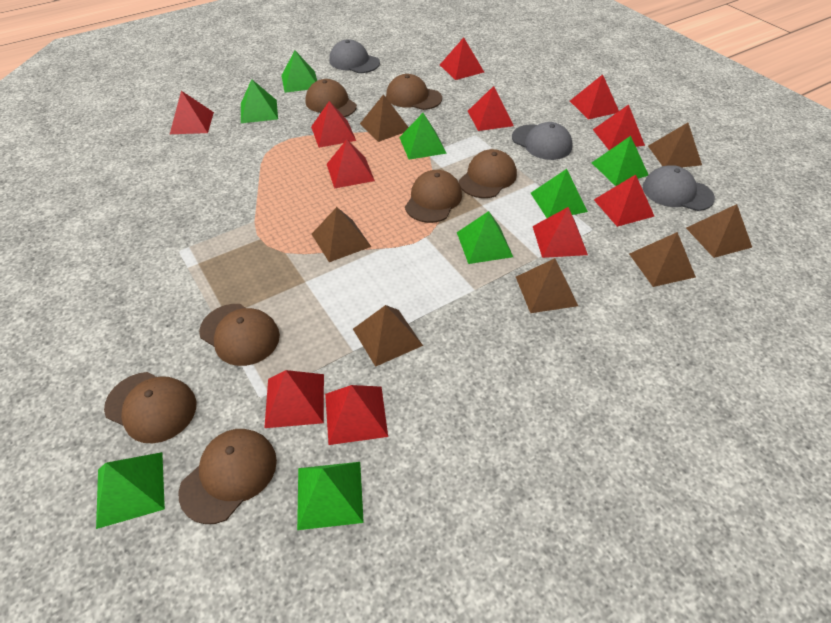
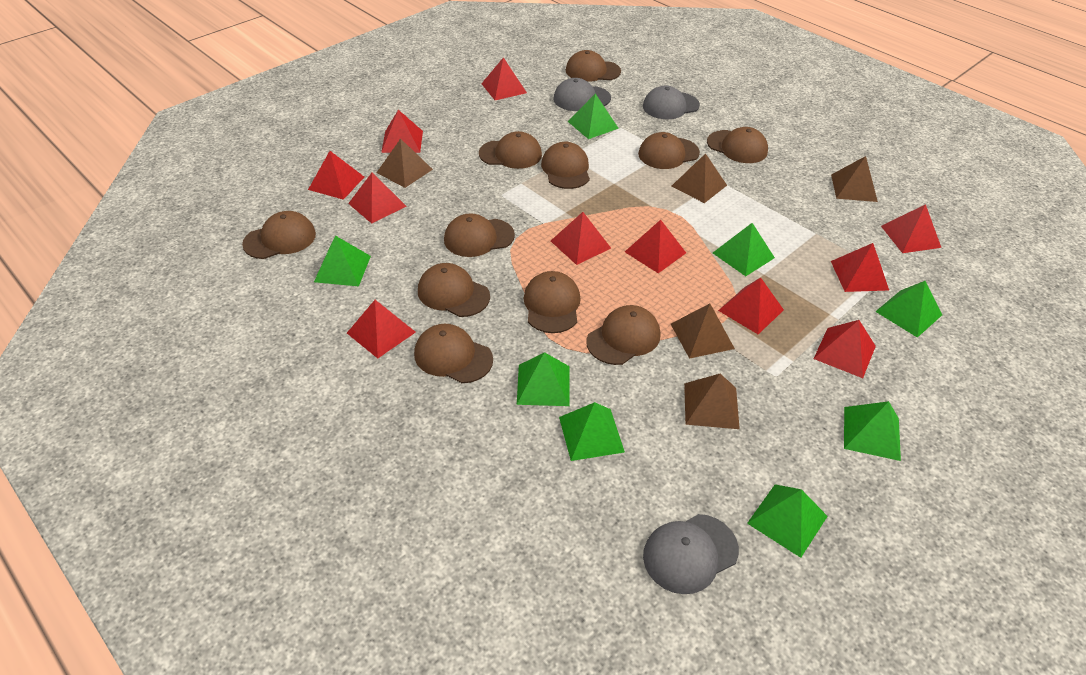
brown cap: 7 -> 11
brown pyramid: 7 -> 5

